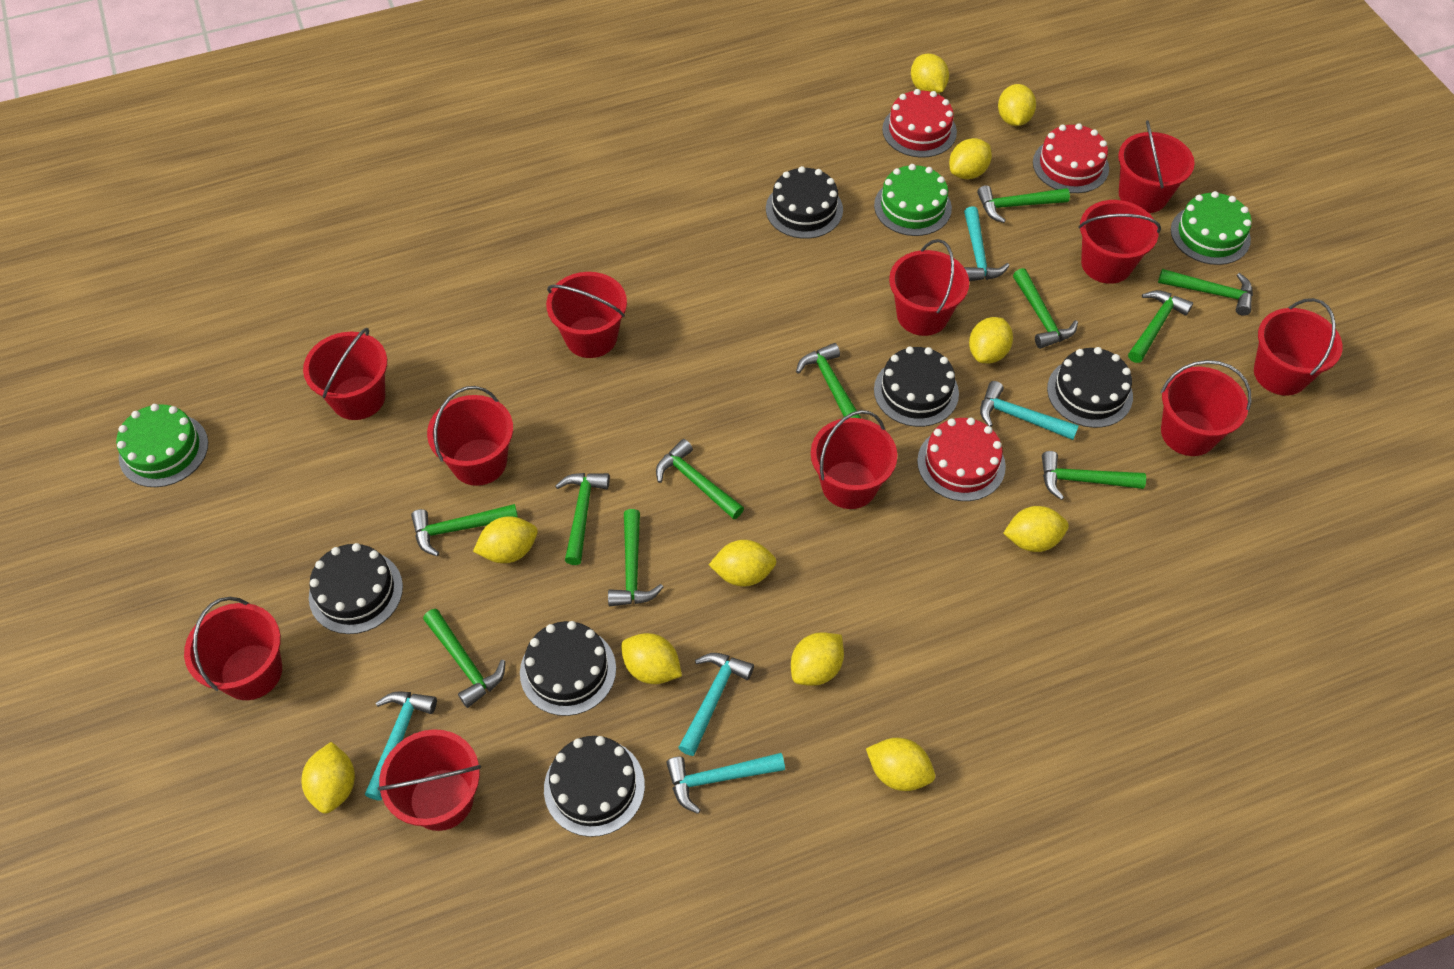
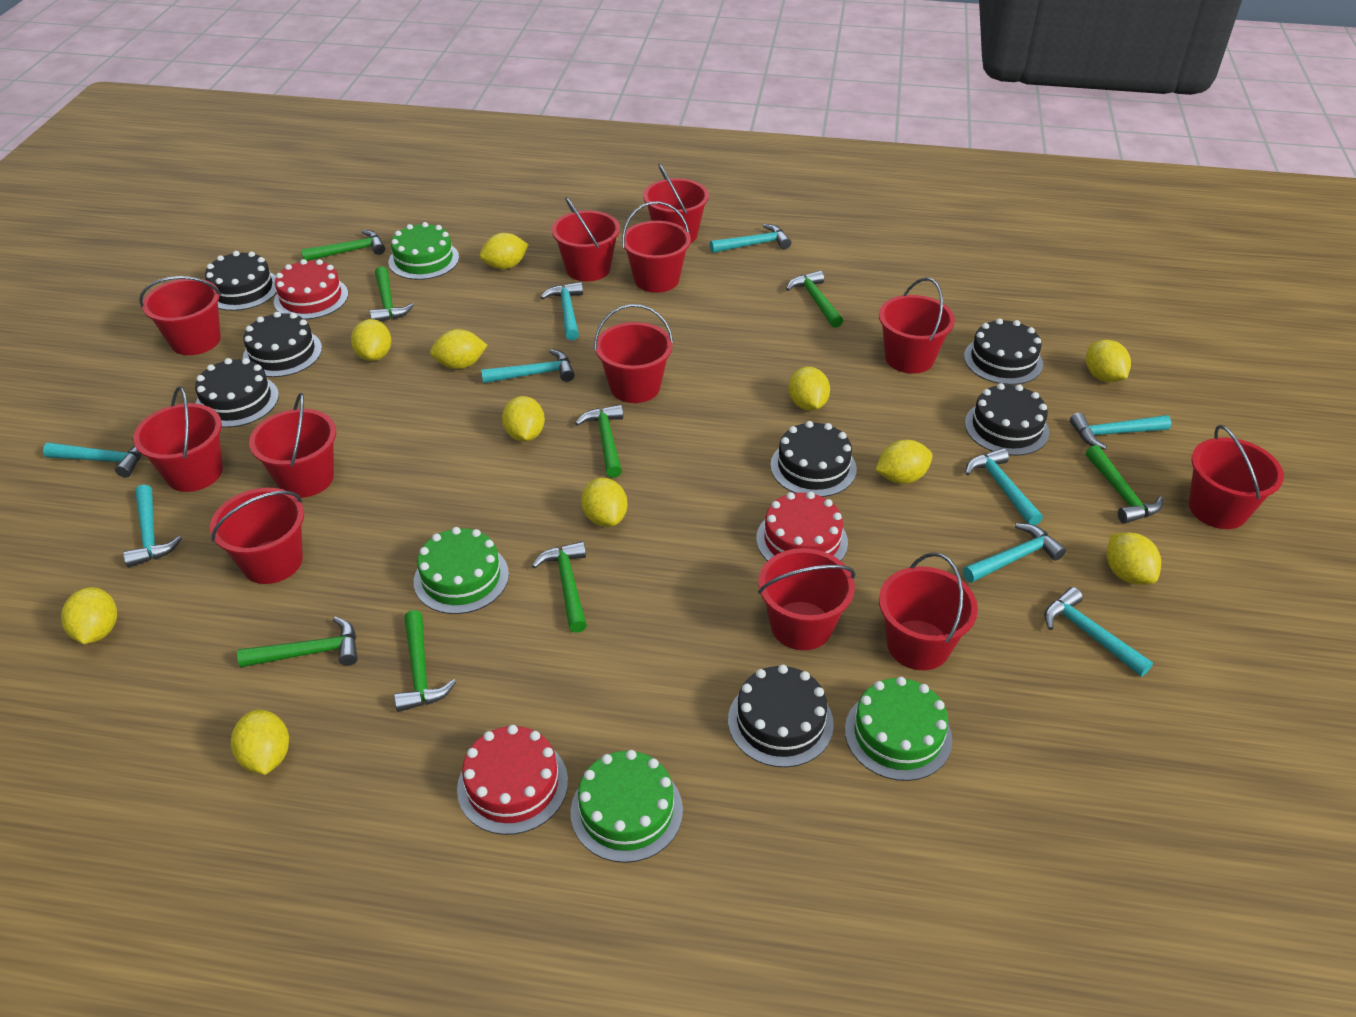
black cake: 6 -> 7
green cake: 3 -> 4
green hammer: 11 -> 8
red bucket: 11 -> 12
turquoise hammer: 5 -> 9

